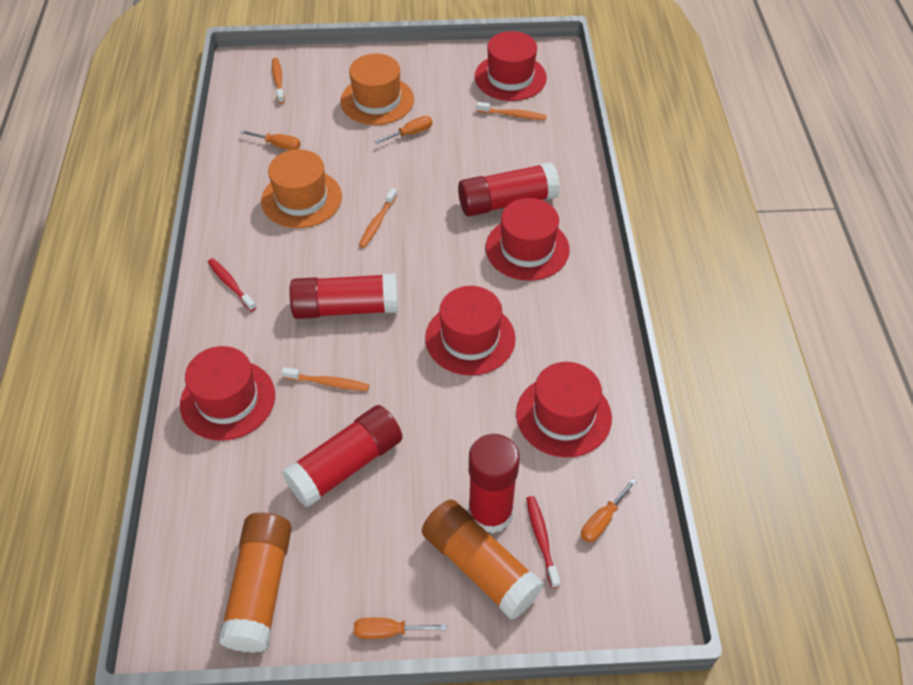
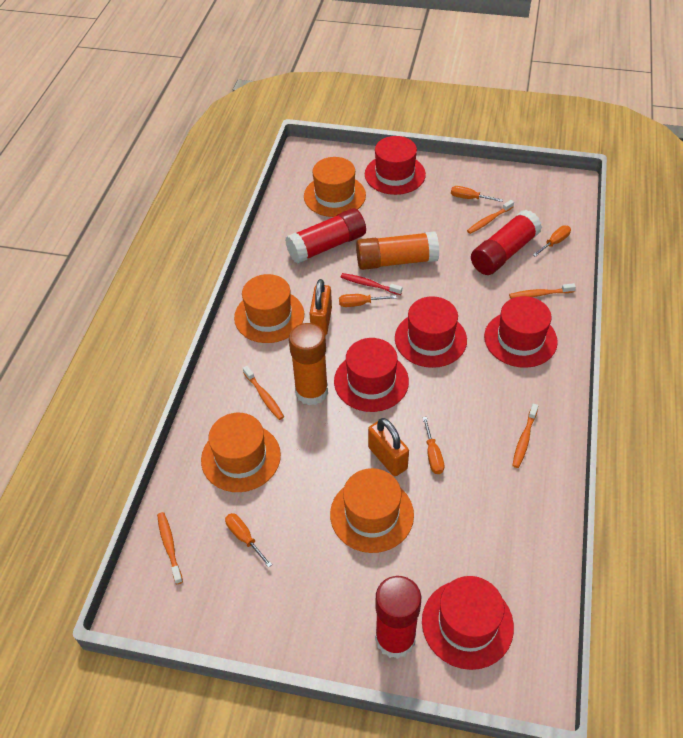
orange hat: 2 -> 4
orange padlock: 0 -> 2
orange screwdriver: 4 -> 5
orange toothbrush: 4 -> 5
red glue stick: 4 -> 3
red toothbrush: 2 -> 1

